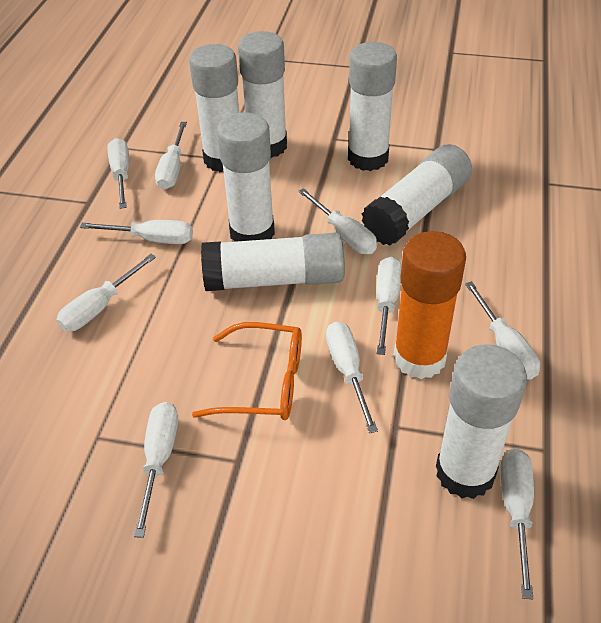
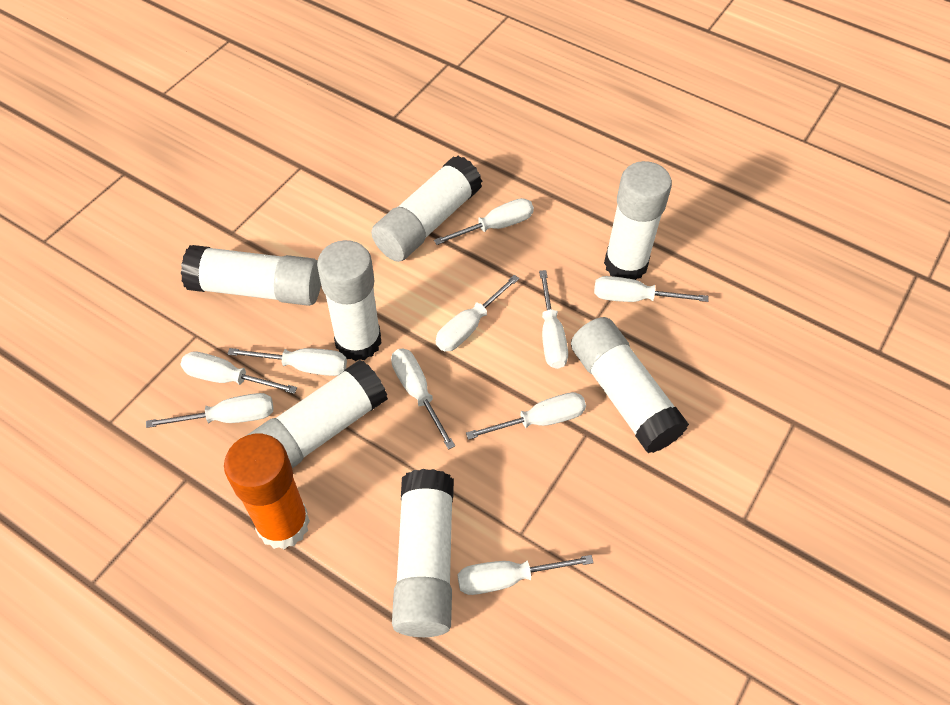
orange glasses: 1 -> 0

